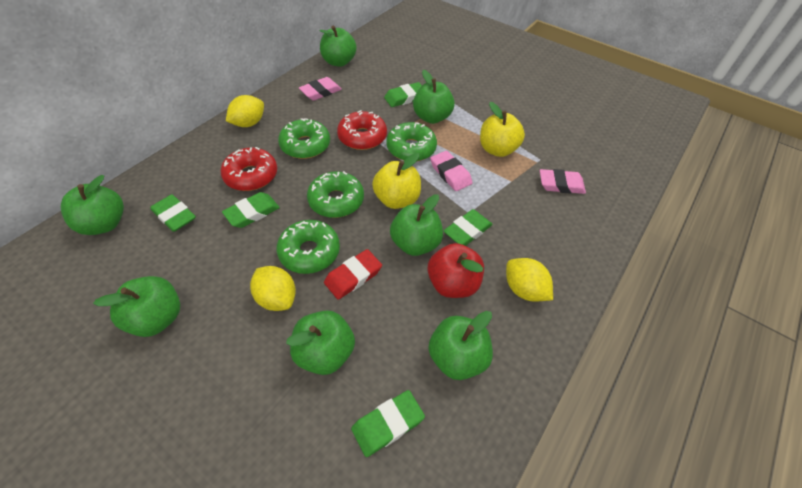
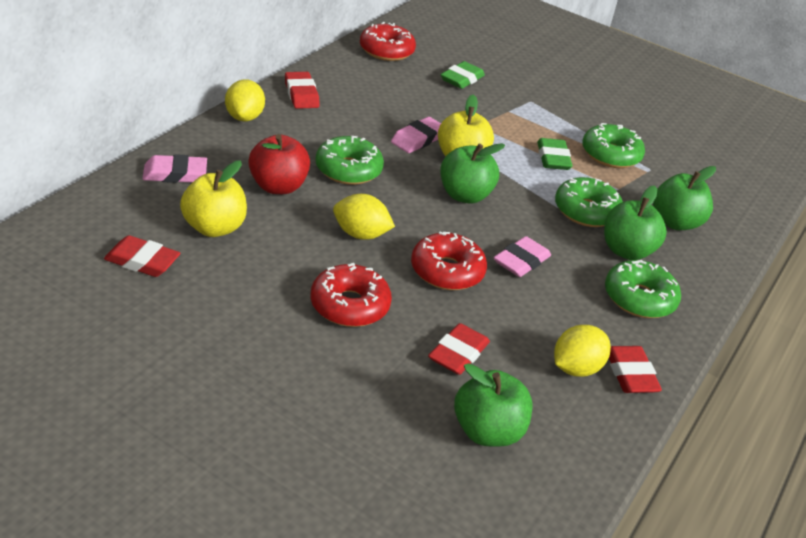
green apple: 7 -> 4
green eraser: 5 -> 2
red donut: 2 -> 3
red eraser: 1 -> 4

